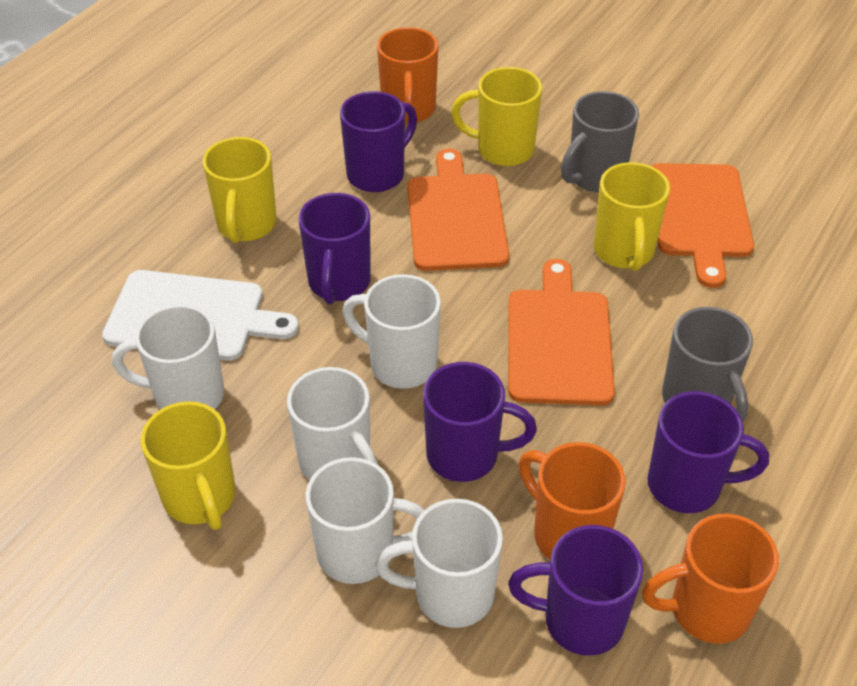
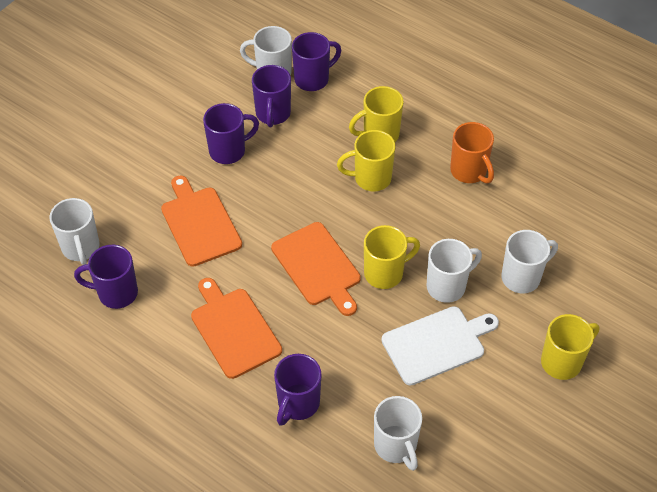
grey mug: 2 -> 0
orange mug: 3 -> 1

